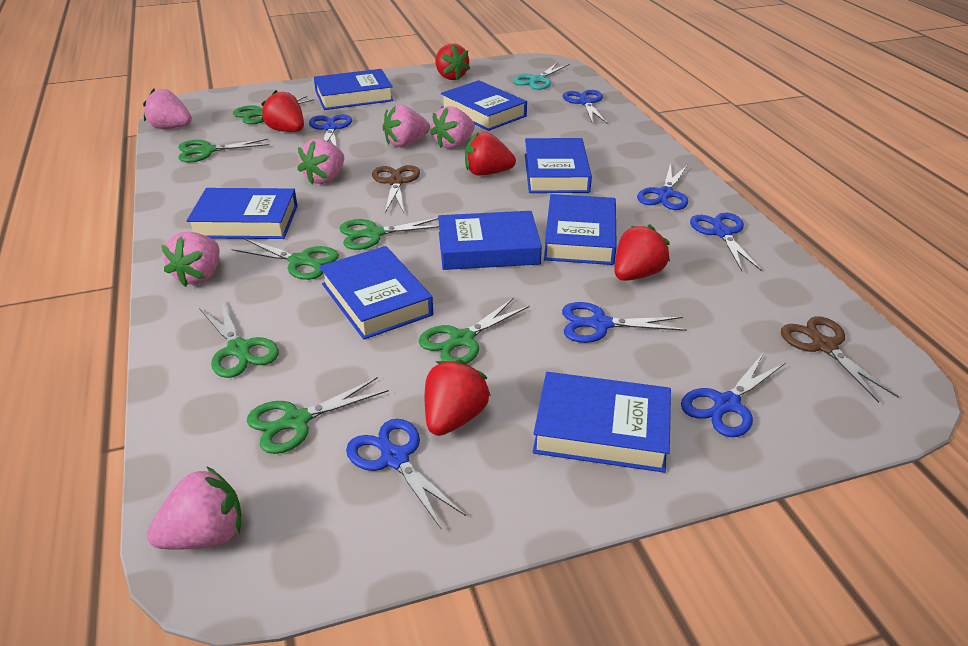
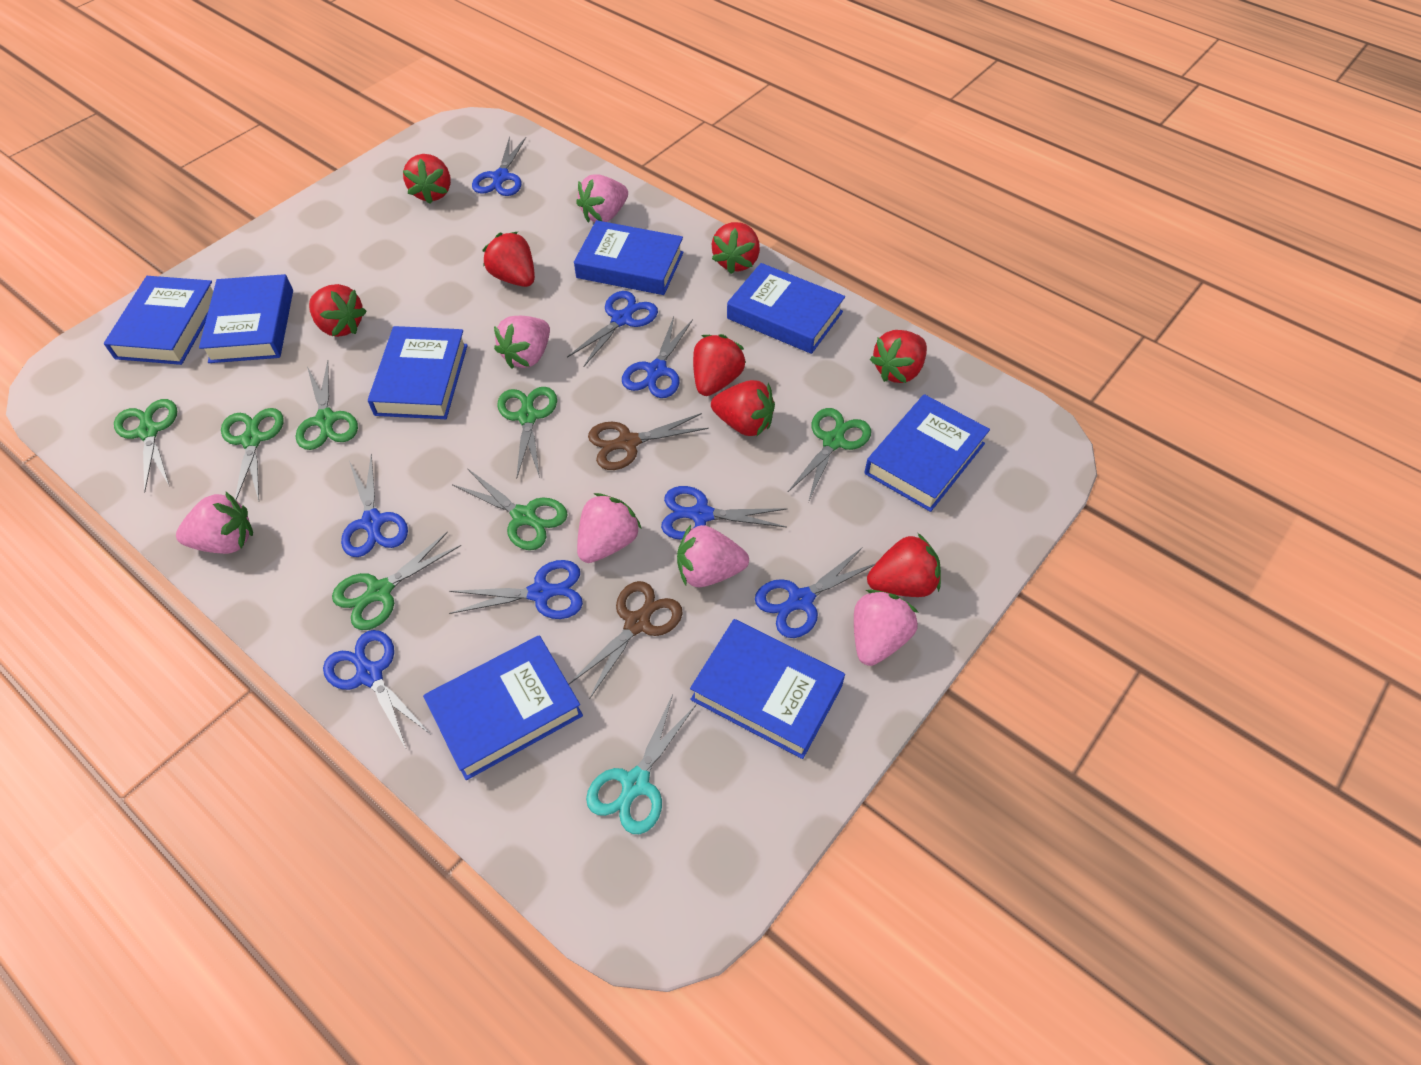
blue scissors: 7 -> 8
red strawberry: 5 -> 8

